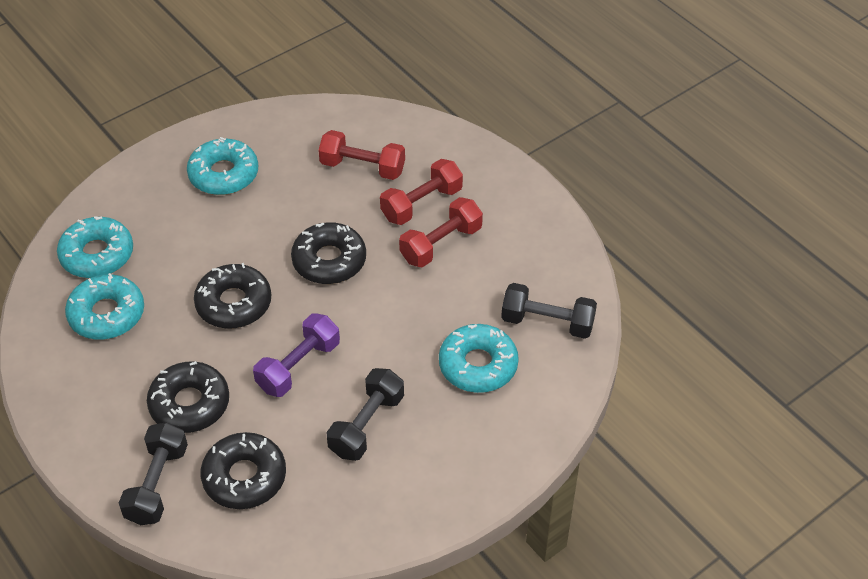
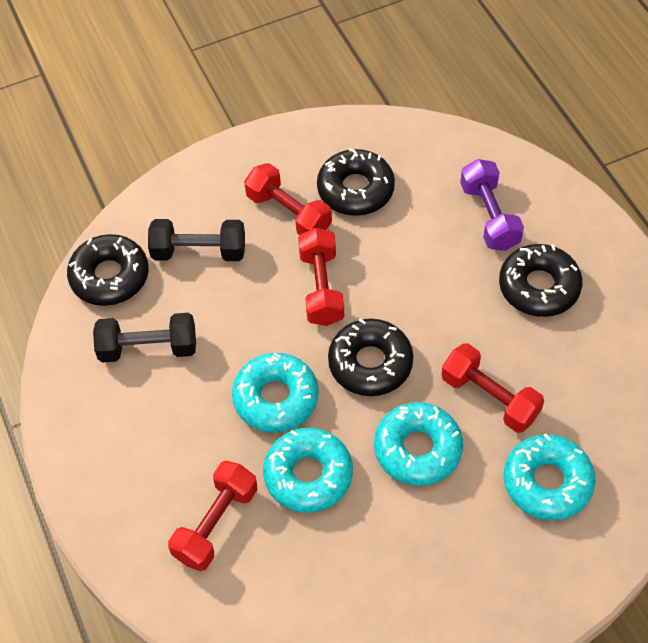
black dumbbell: 3 -> 2
red dumbbell: 3 -> 4

